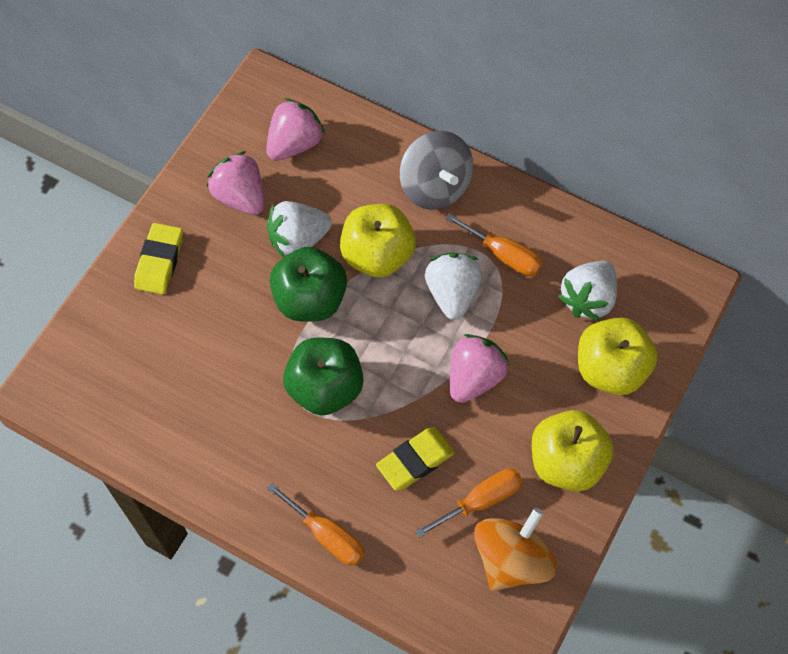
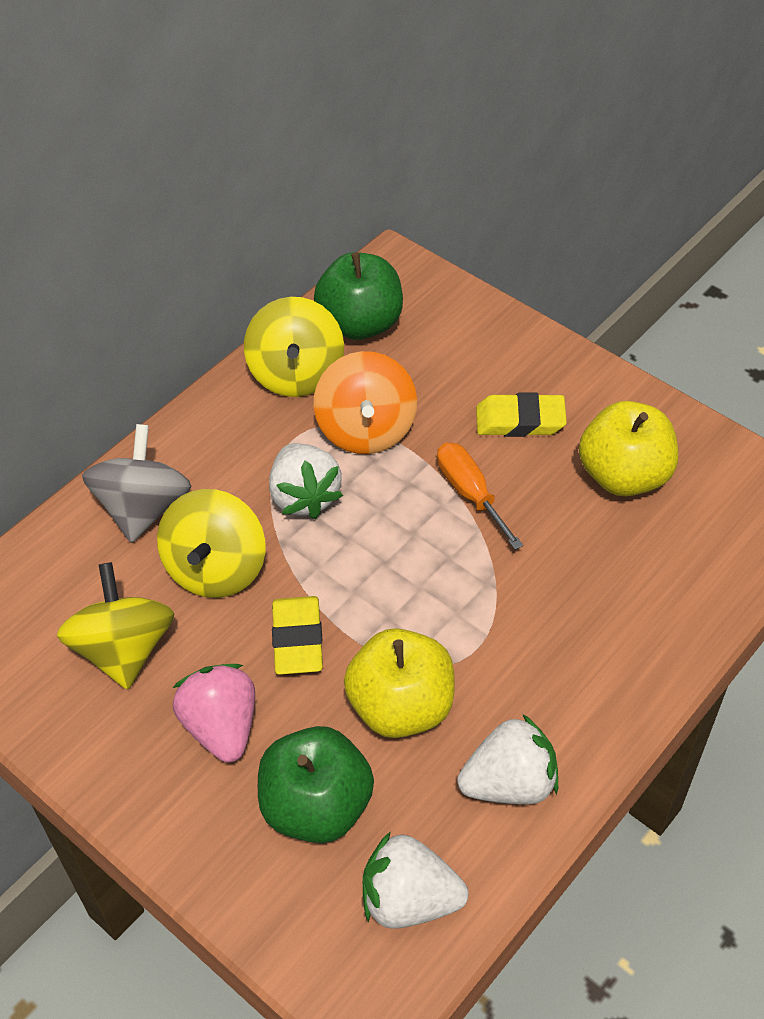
orange screwdriver: 3 -> 1
pink strawberry: 3 -> 1
yellow apple: 3 -> 2
yellow spinning top: 0 -> 3

